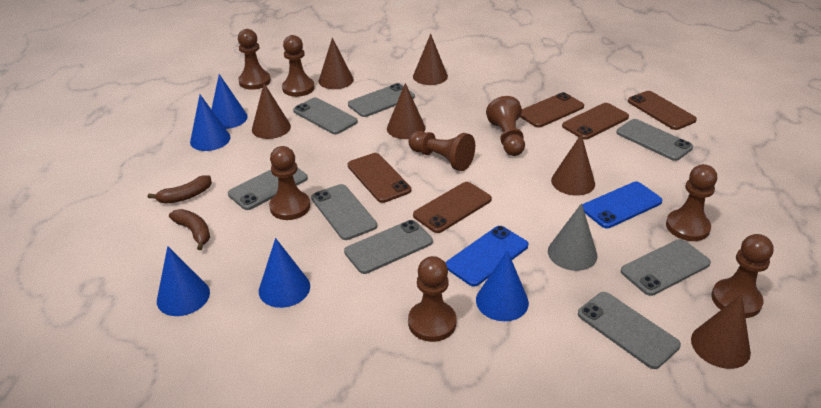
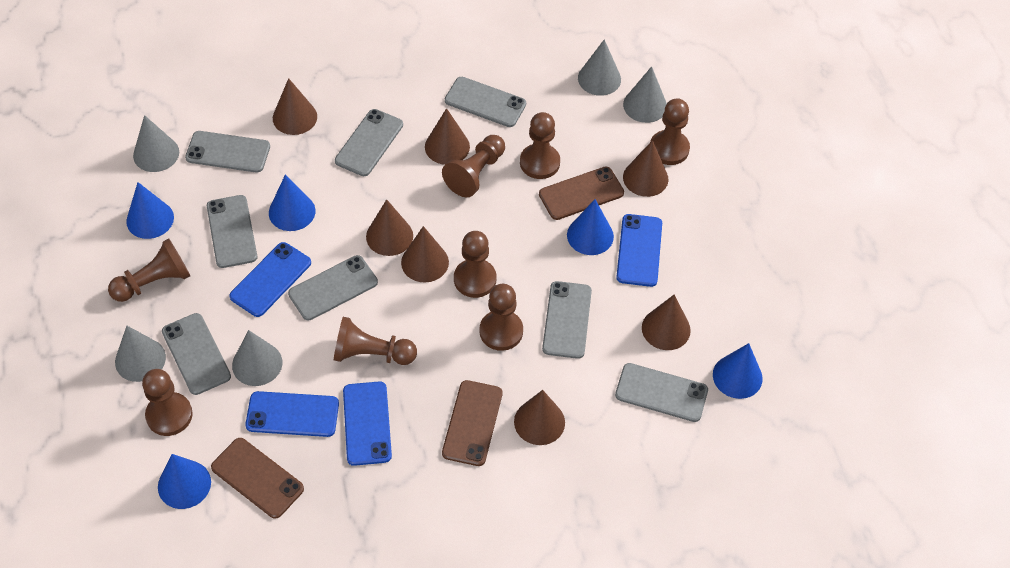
blue phone: 2 -> 4
brown banana: 2 -> 0
brown cone: 6 -> 7
brown phone: 5 -> 3
grey cone: 1 -> 5

